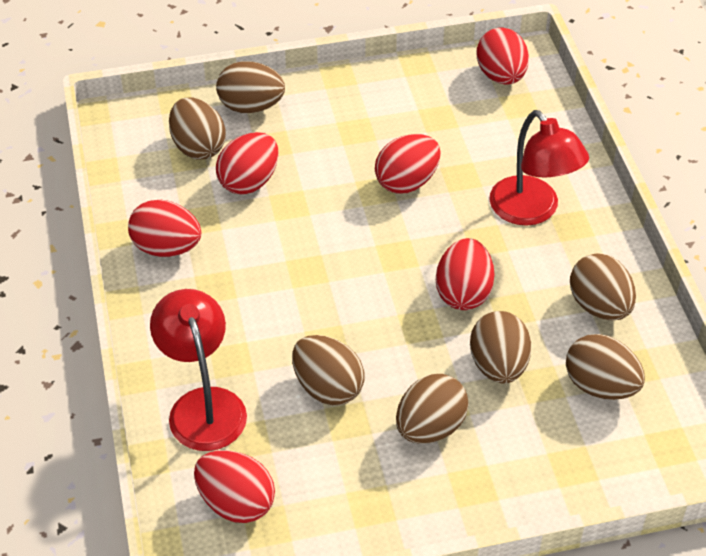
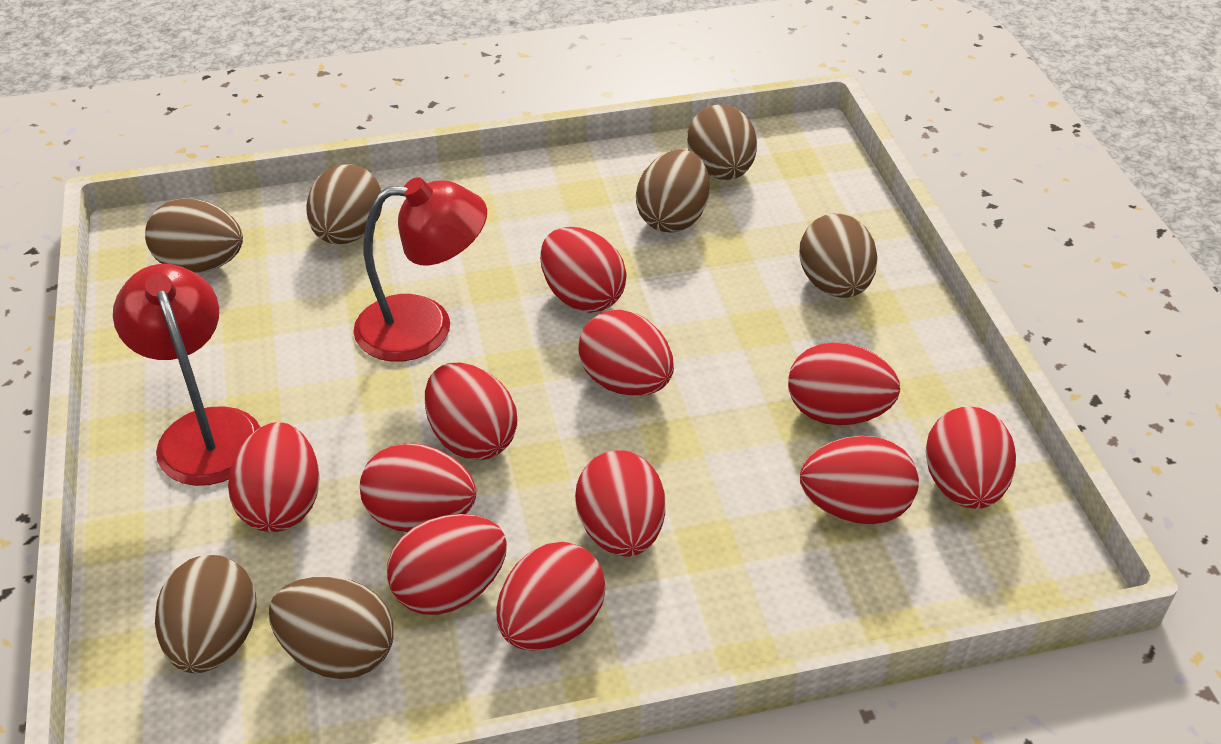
red egg: 6 -> 11

